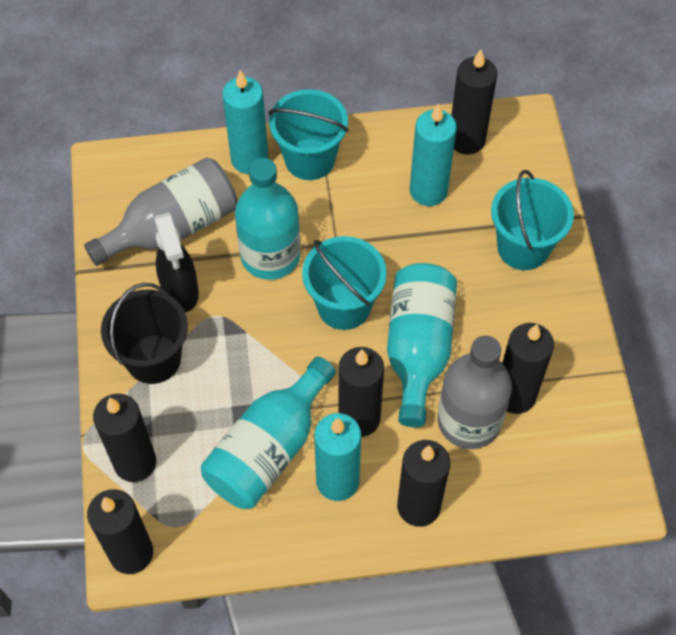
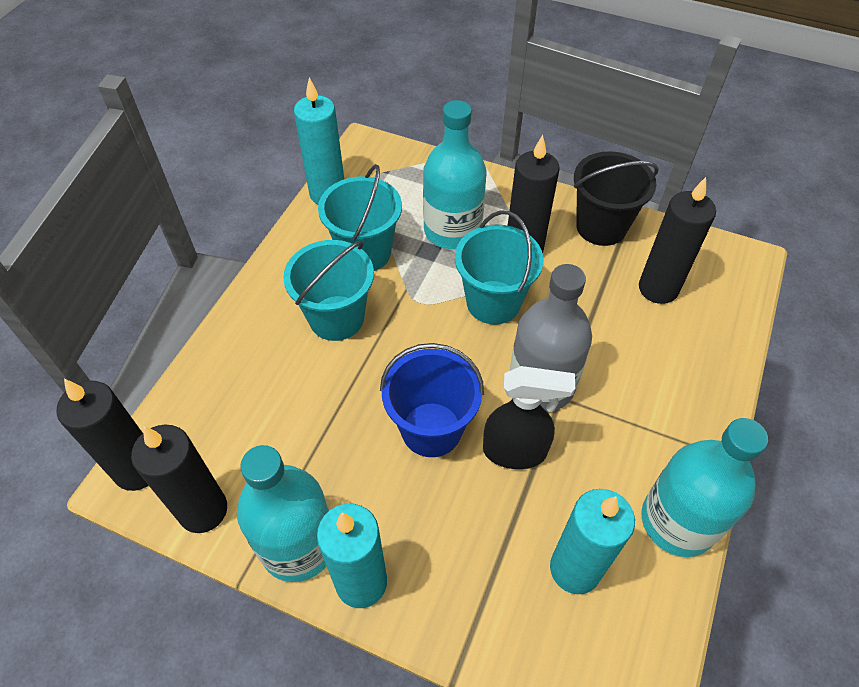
black candle: 6 -> 4
blue bucket: 0 -> 1
grey bottle: 2 -> 1

